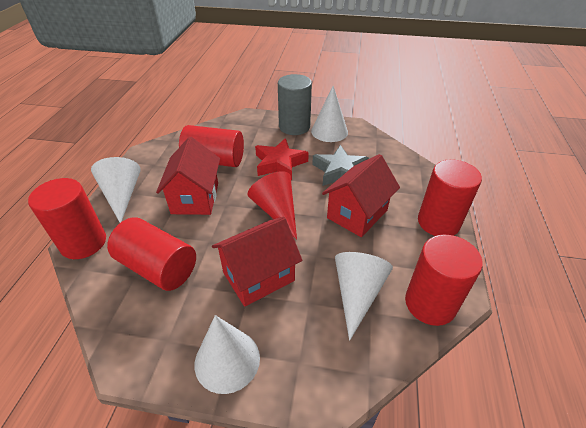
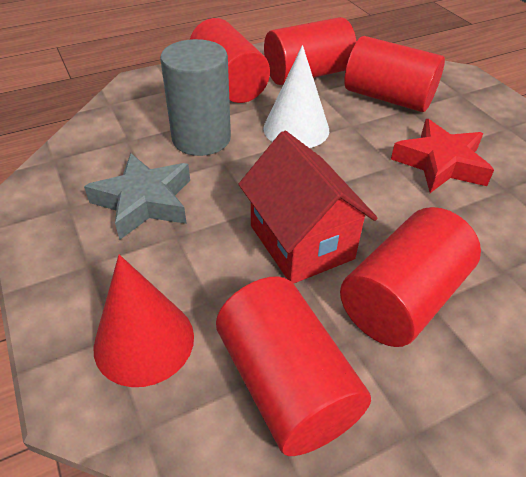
red house: 3 -> 1
white cone: 4 -> 1

